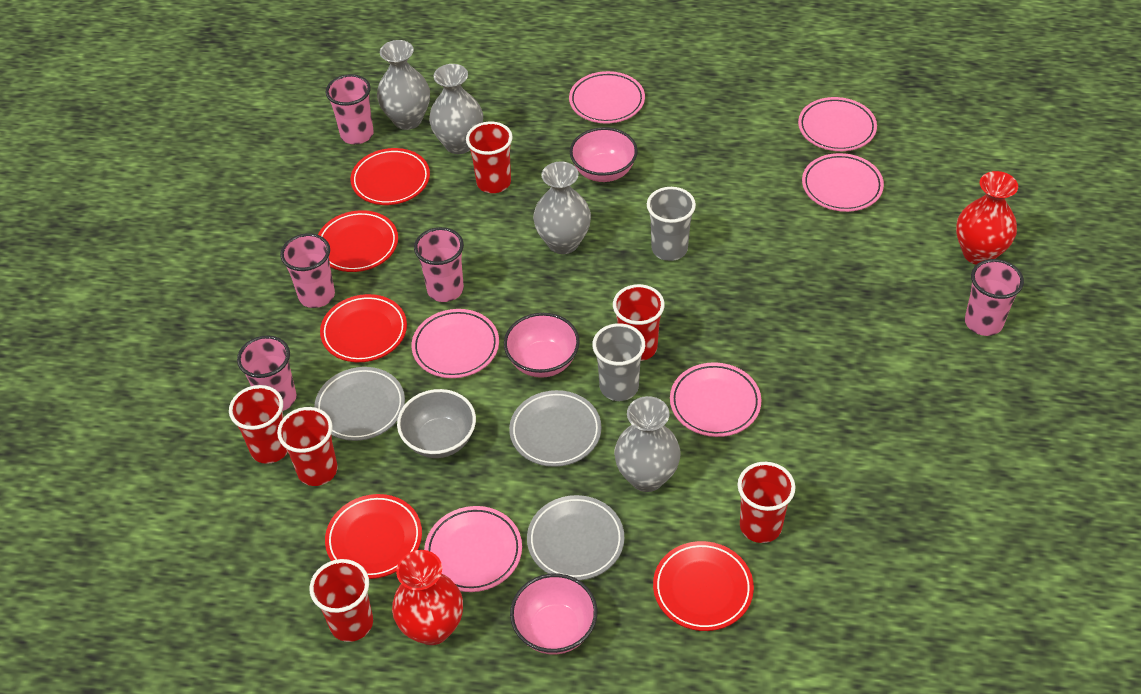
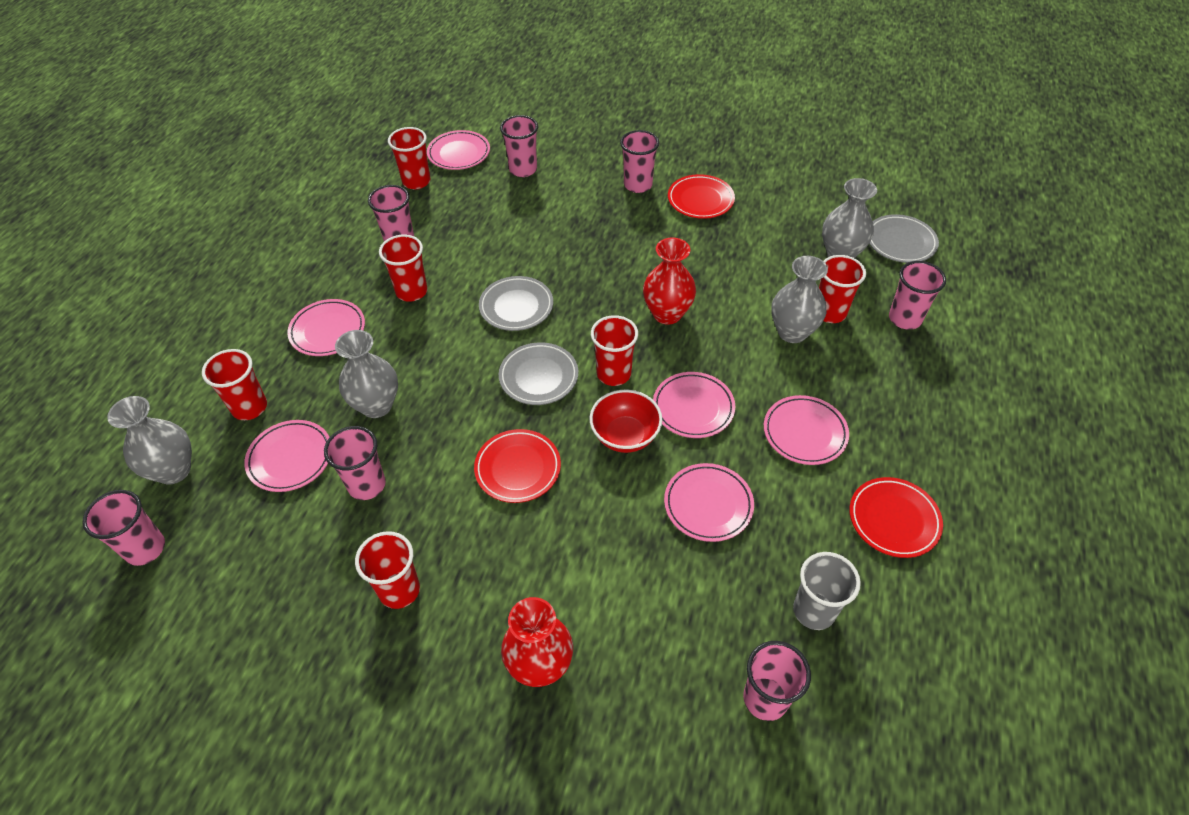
grey bowl: 1 -> 0
grey cup: 2 -> 1
pink bowl: 3 -> 0
pink cup: 5 -> 7
red bowl: 0 -> 1
red plate: 5 -> 3

